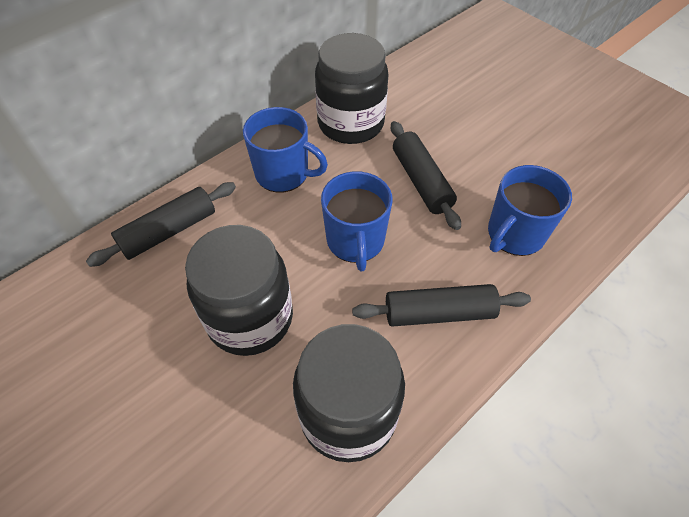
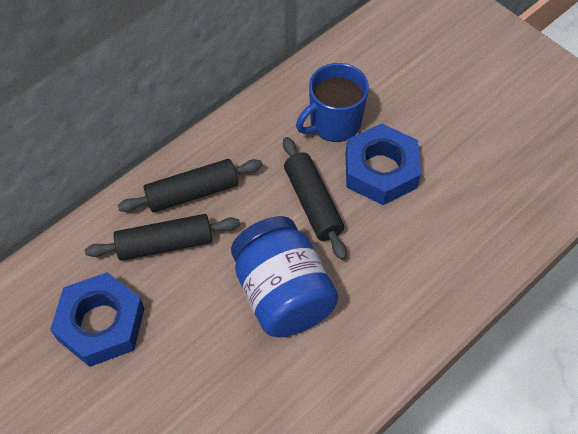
black jar: 3 -> 0
blue jar: 0 -> 1
blue mug: 3 -> 1
blue nut: 0 -> 2

